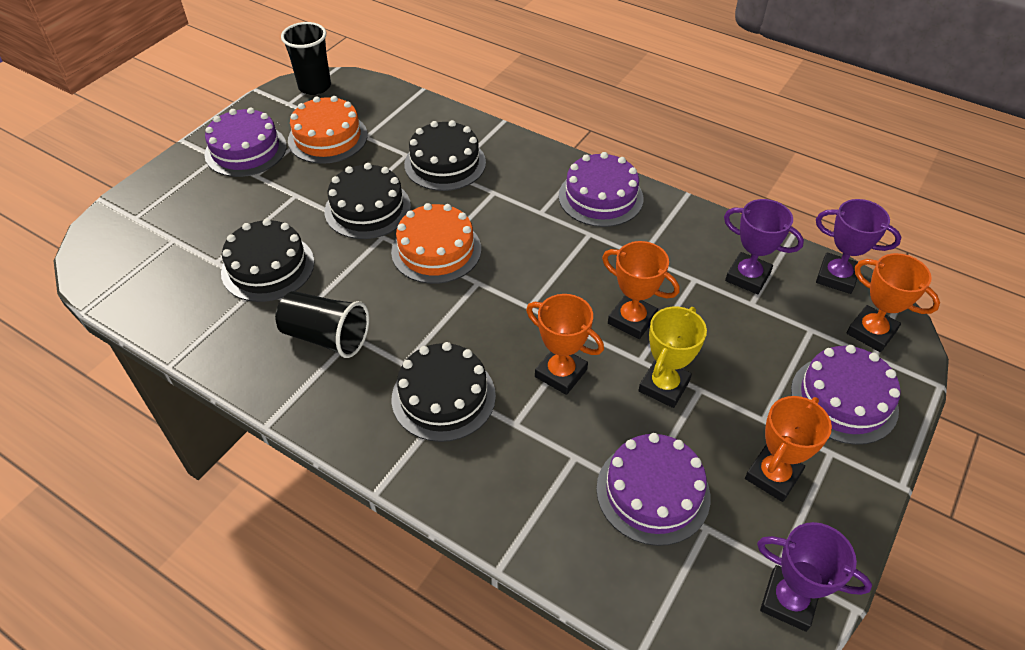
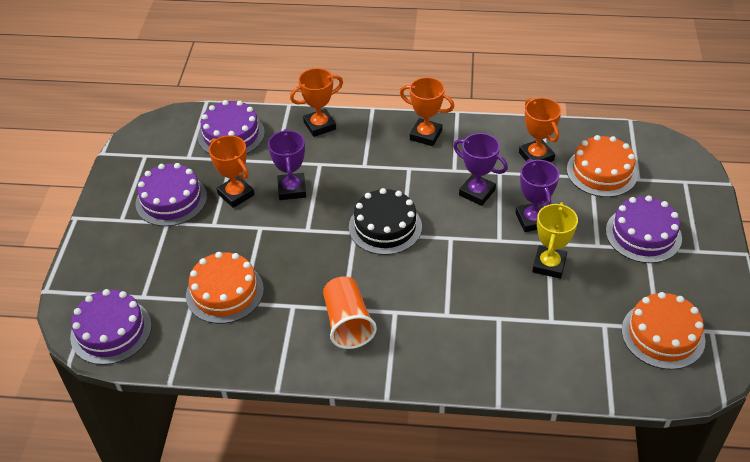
black cake: 4 -> 1
black cup: 2 -> 0
orange cake: 2 -> 3
orange cup: 0 -> 1

